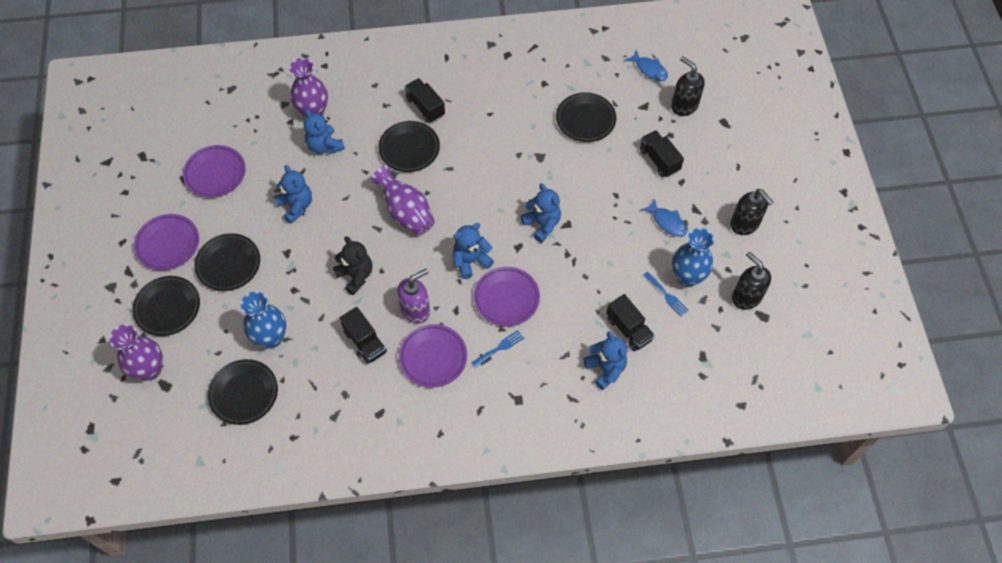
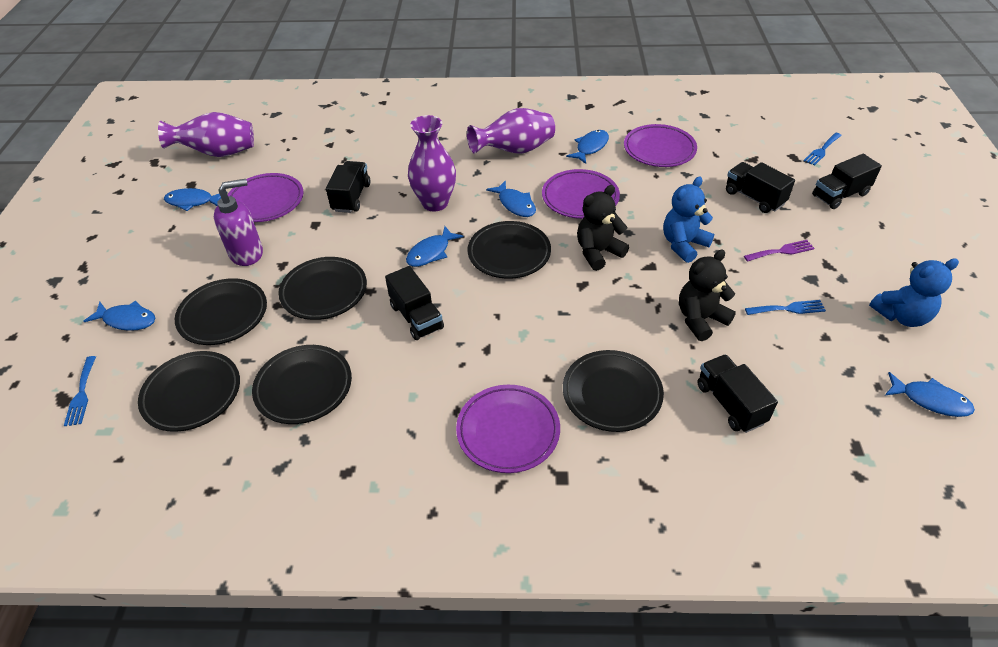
black plate: 5 -> 6
black soap dispenser: 3 -> 0
black teddy bear: 1 -> 2
black truck: 4 -> 5
blue fish: 2 -> 6
blue fork: 2 -> 3
blue teddy bear: 5 -> 2
blue vase: 2 -> 0
purple fork: 0 -> 1

